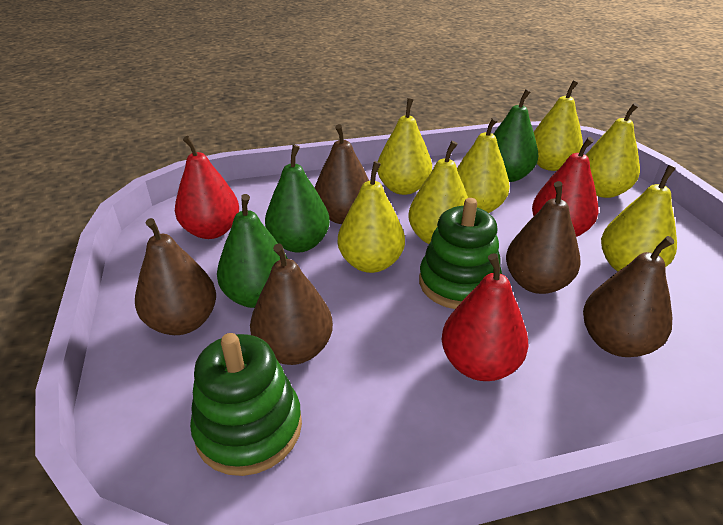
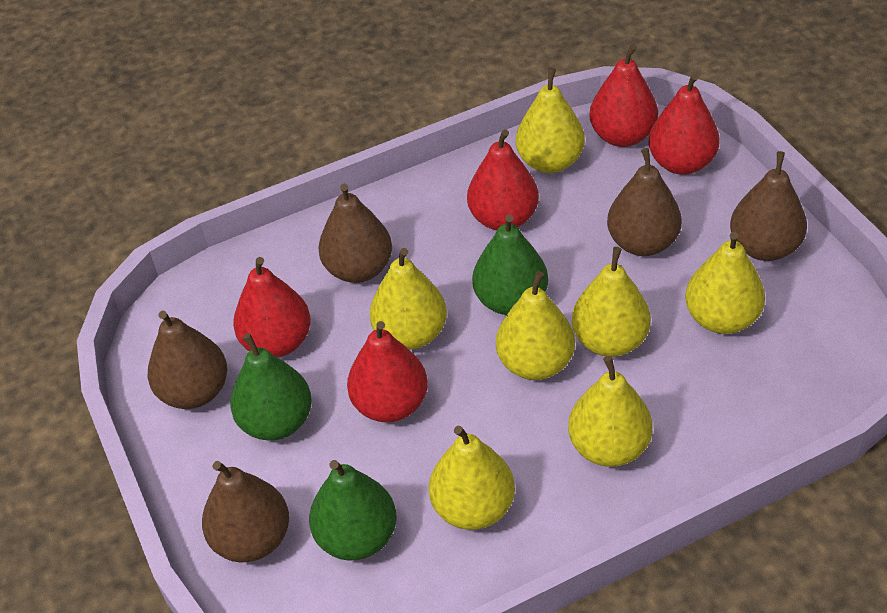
green stacking toy: 2 -> 0
red pear: 3 -> 5

